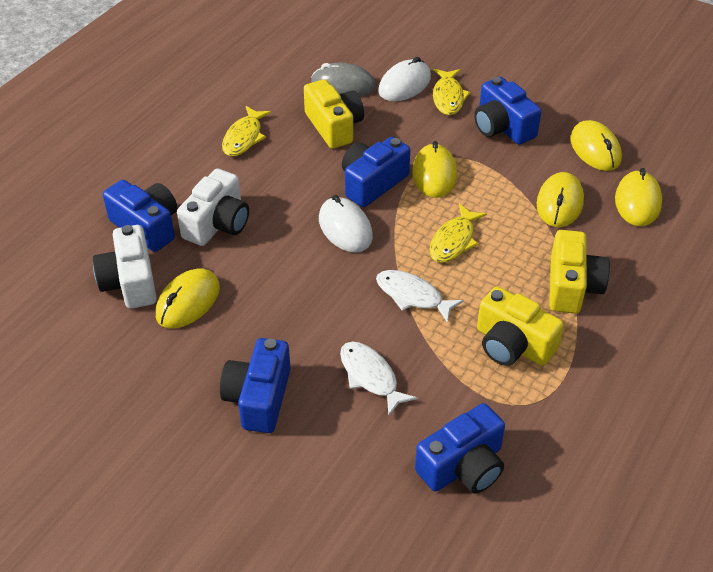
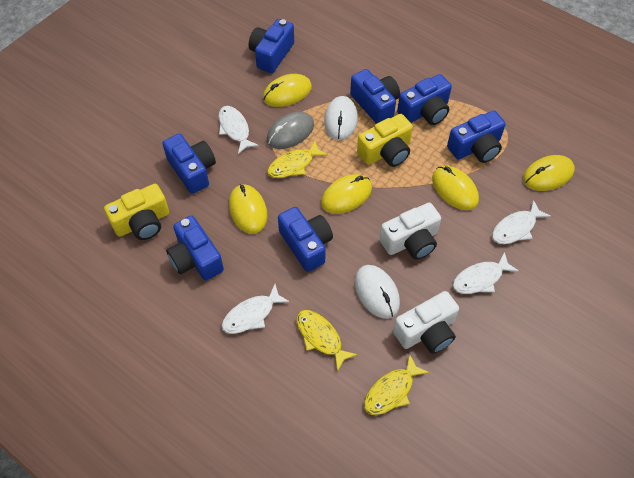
blue camera: 5 -> 7
white fish: 2 -> 4
yellow camera: 3 -> 2

